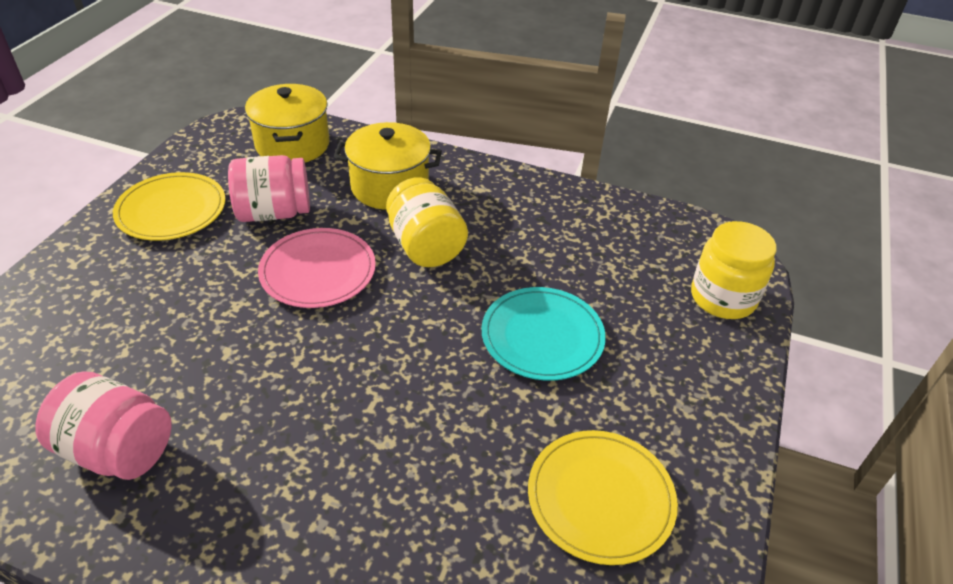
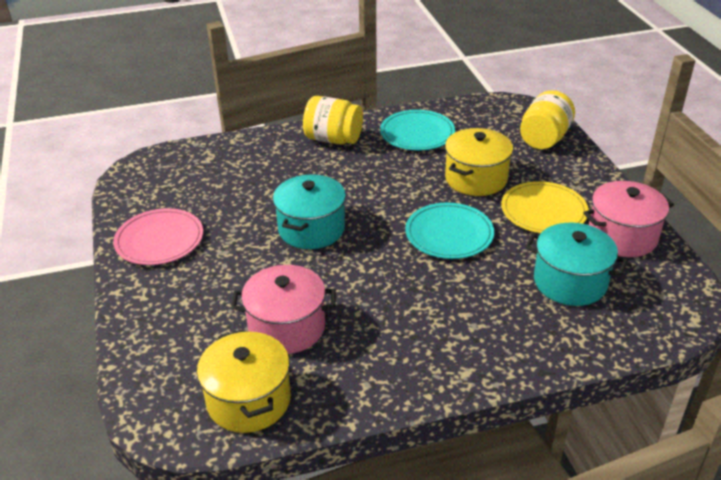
pink jar: 2 -> 0
pink pot: 0 -> 2
turquoise plate: 1 -> 2
turquoise pot: 0 -> 2
yellow plate: 2 -> 1

